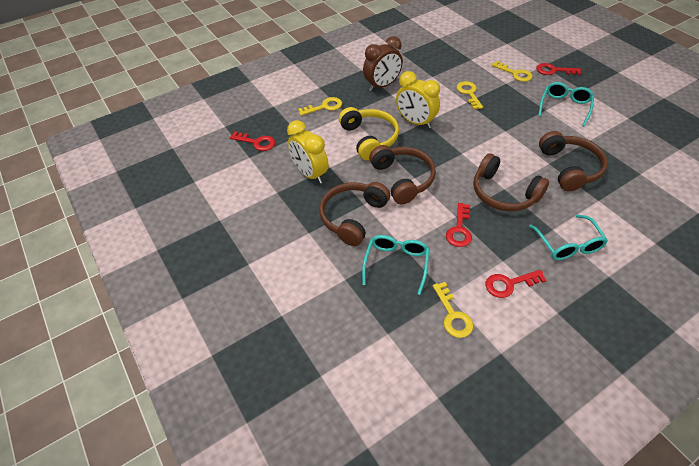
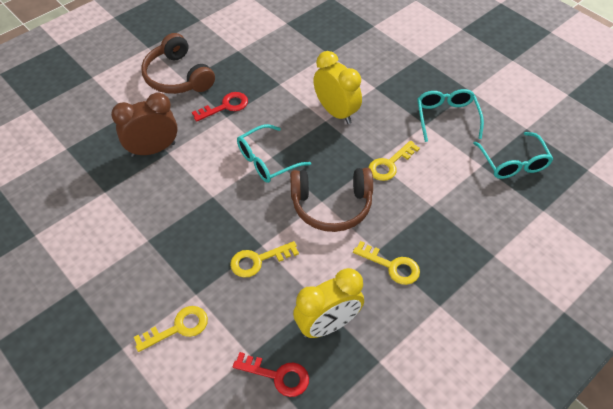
brown headphones: 4 -> 2
red key: 4 -> 2
yellow headphones: 1 -> 0

